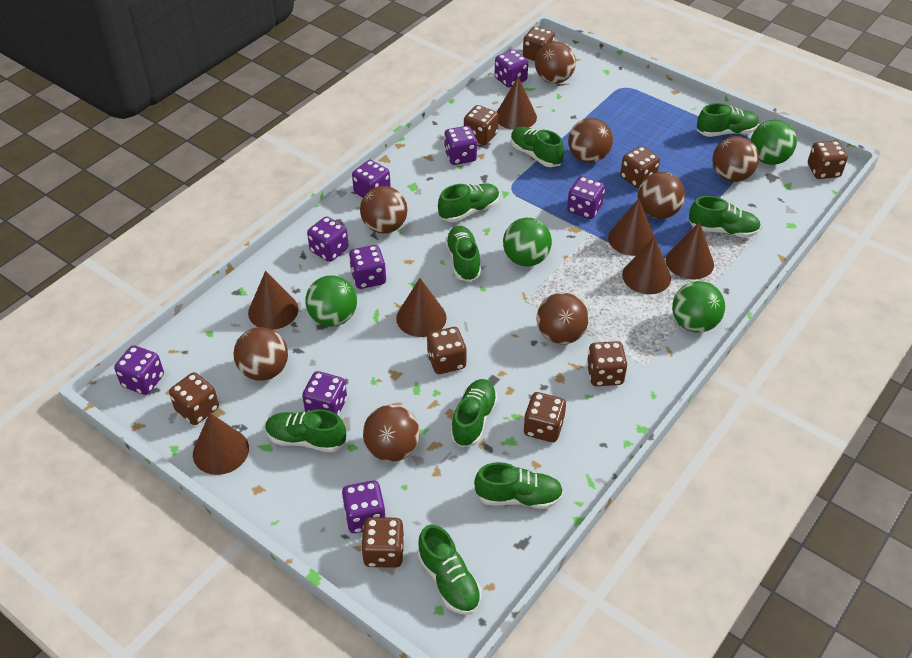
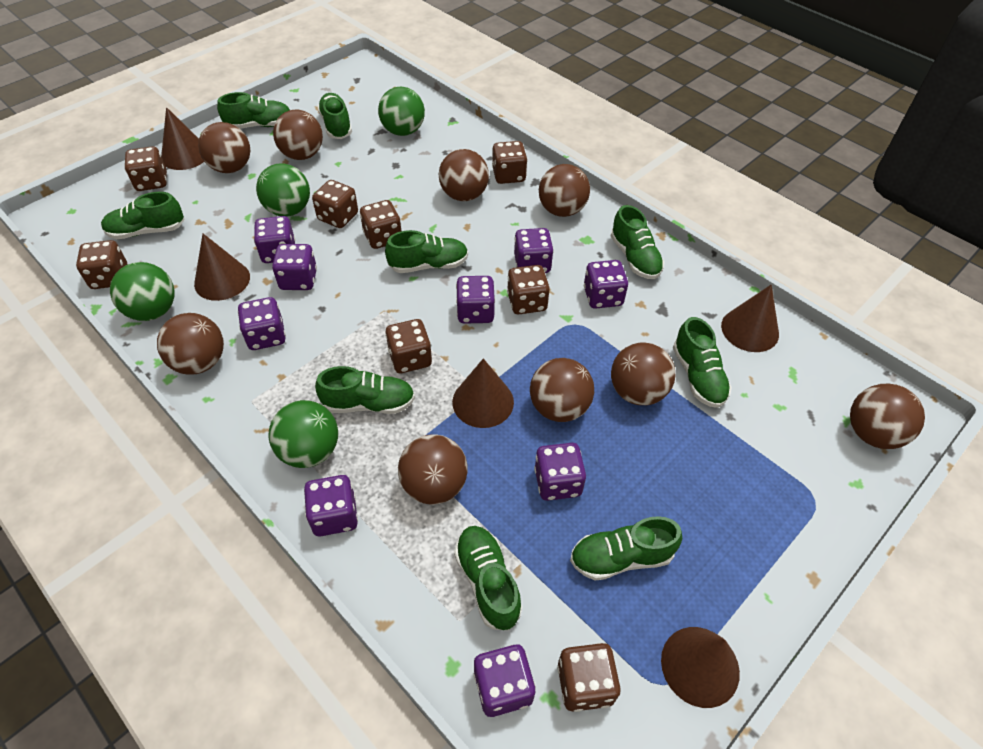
brown ball: 8 -> 9
brown cone: 7 -> 5
brown dice: 9 -> 8

